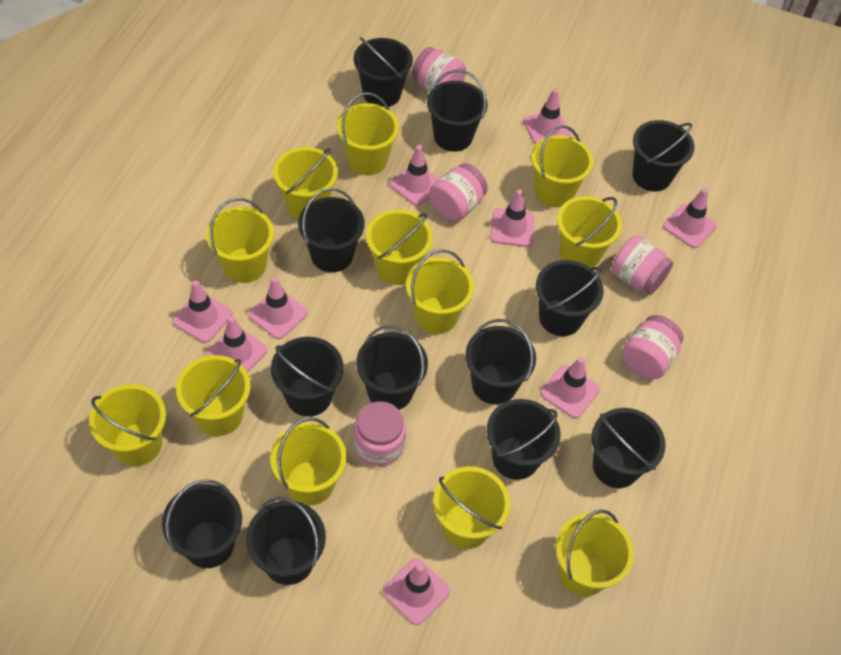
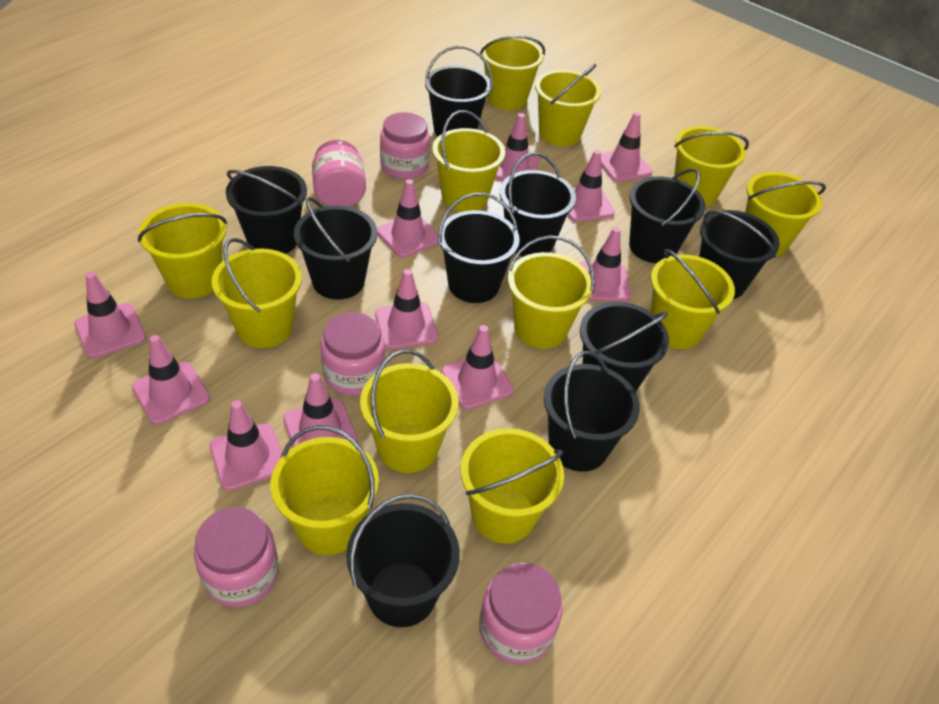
black bucket: 12 -> 10
pink traffic cone: 9 -> 11

